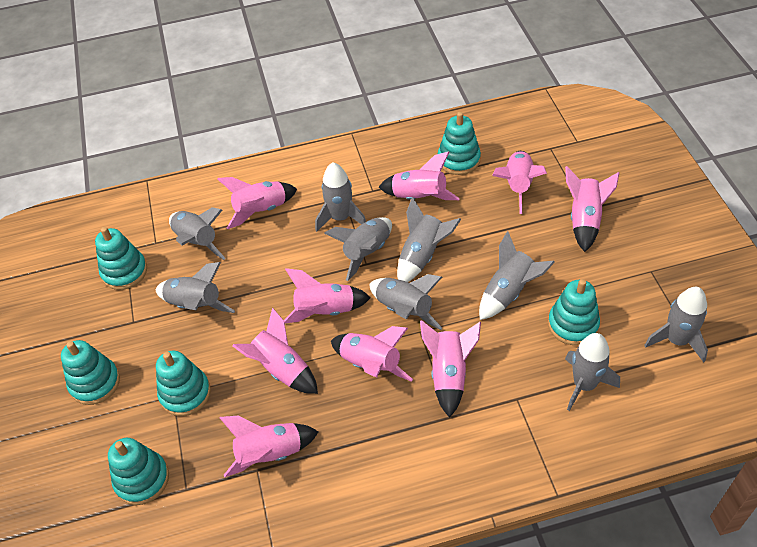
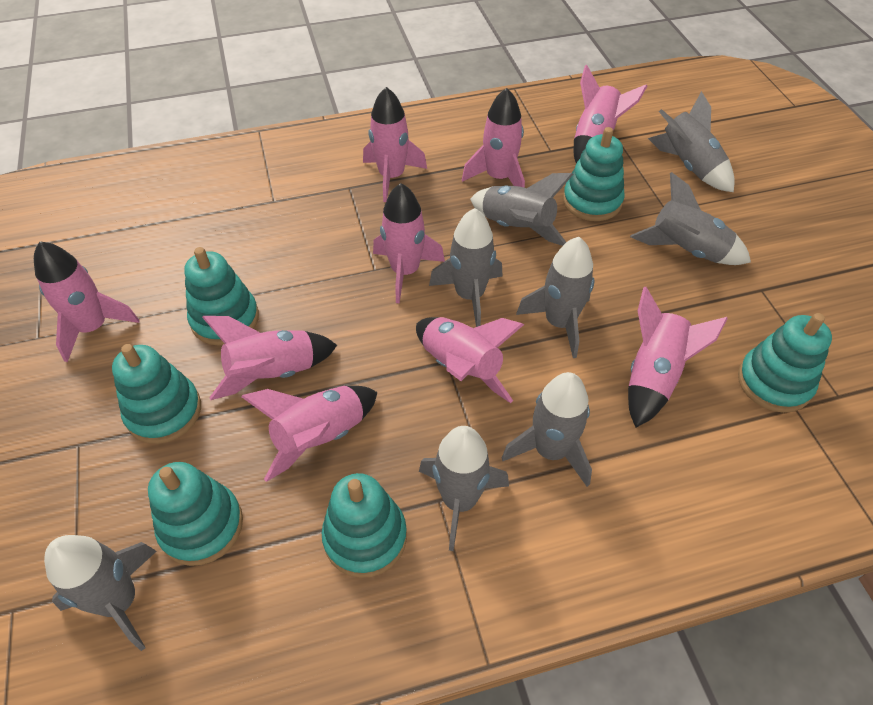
grey rocket: 9 -> 8

